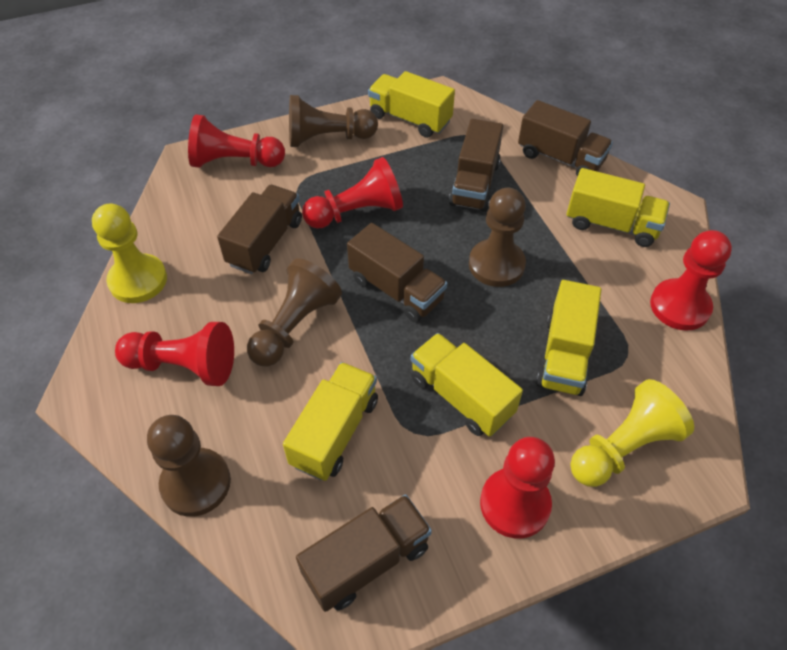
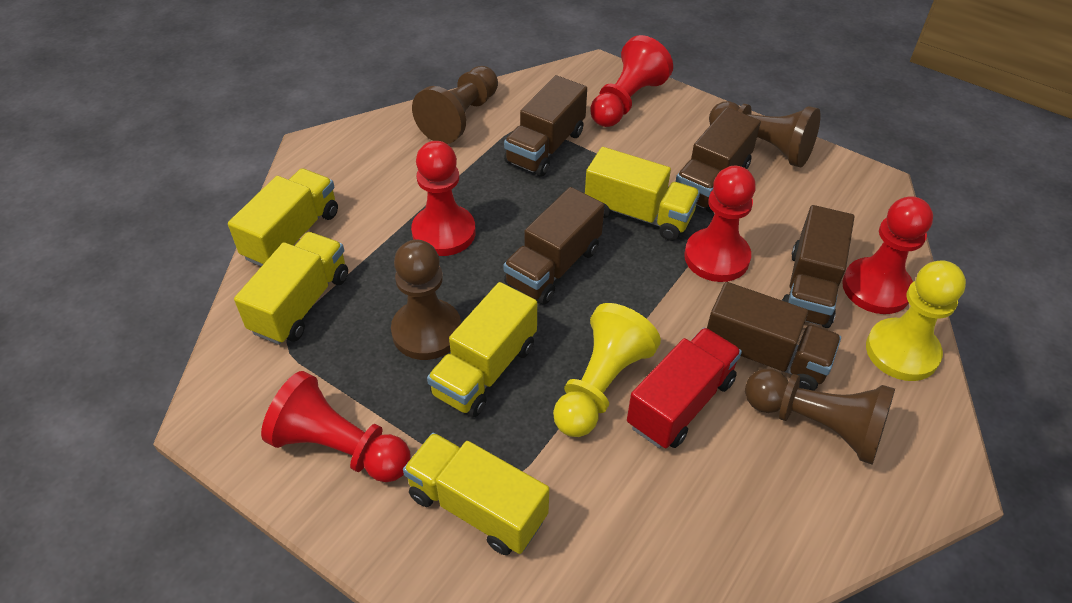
red truck: 0 -> 1

